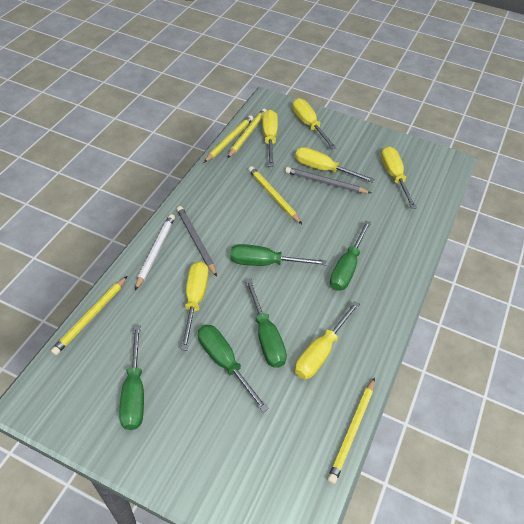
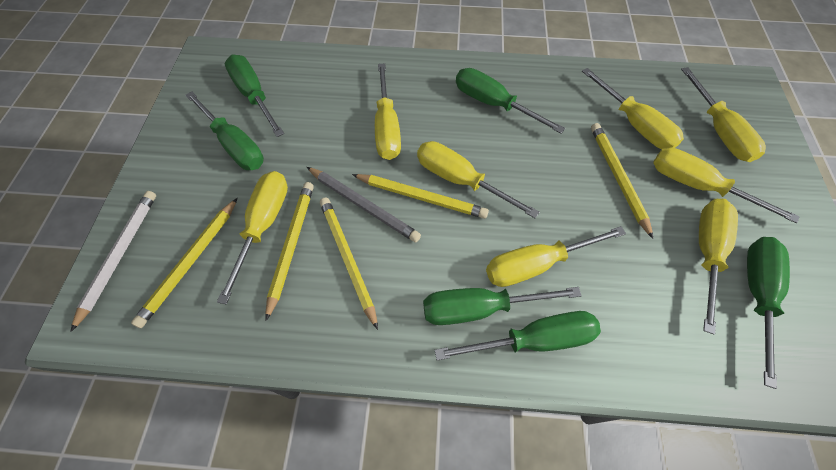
green screwdriver: 5 -> 6
grey pencil: 2 -> 1
yellow screwdriver: 6 -> 8

